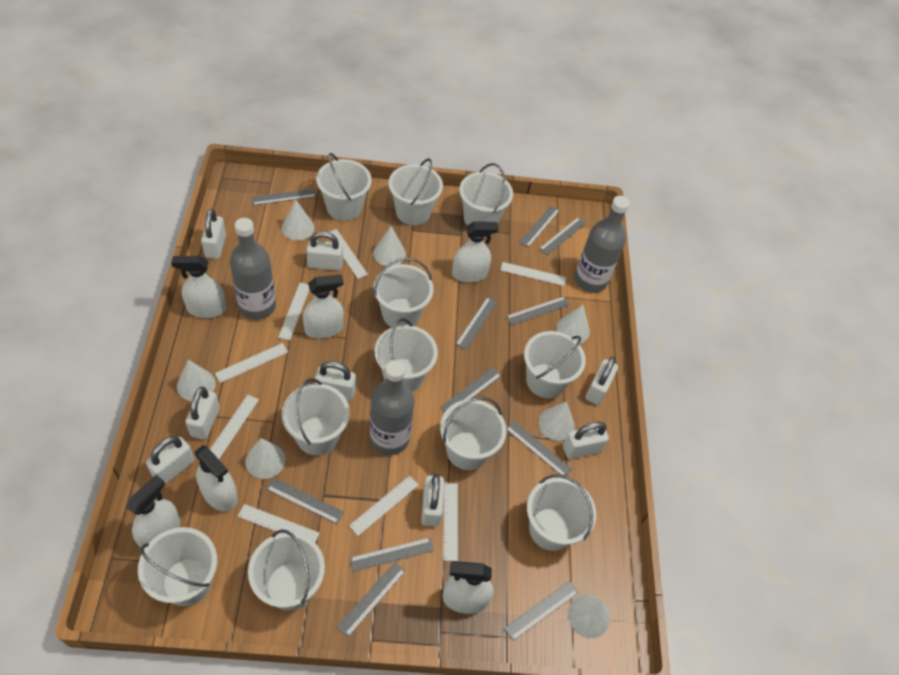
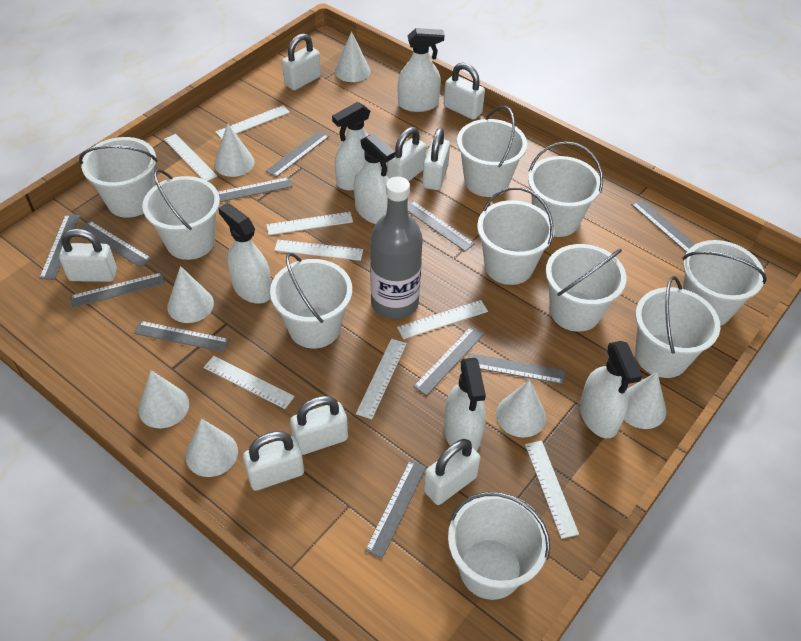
grey bottle: 3 -> 1
white bucket: 11 -> 10

